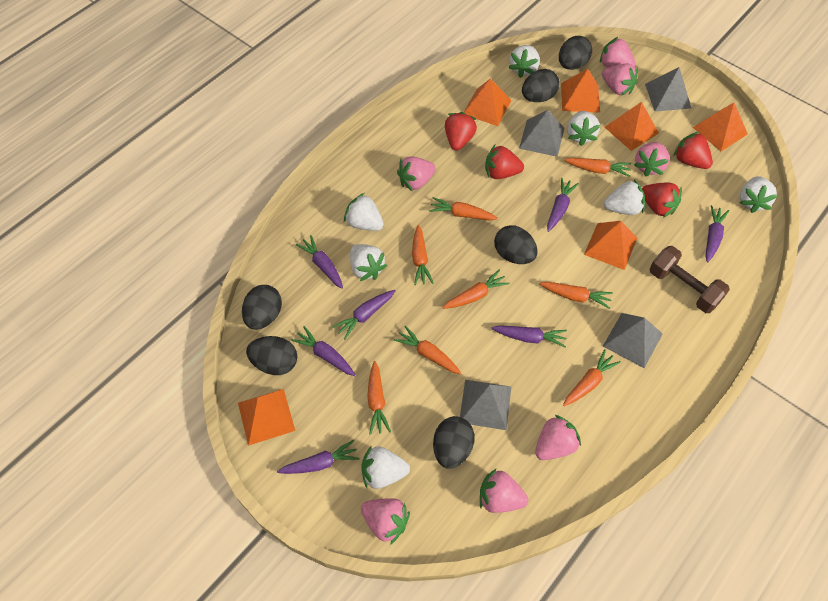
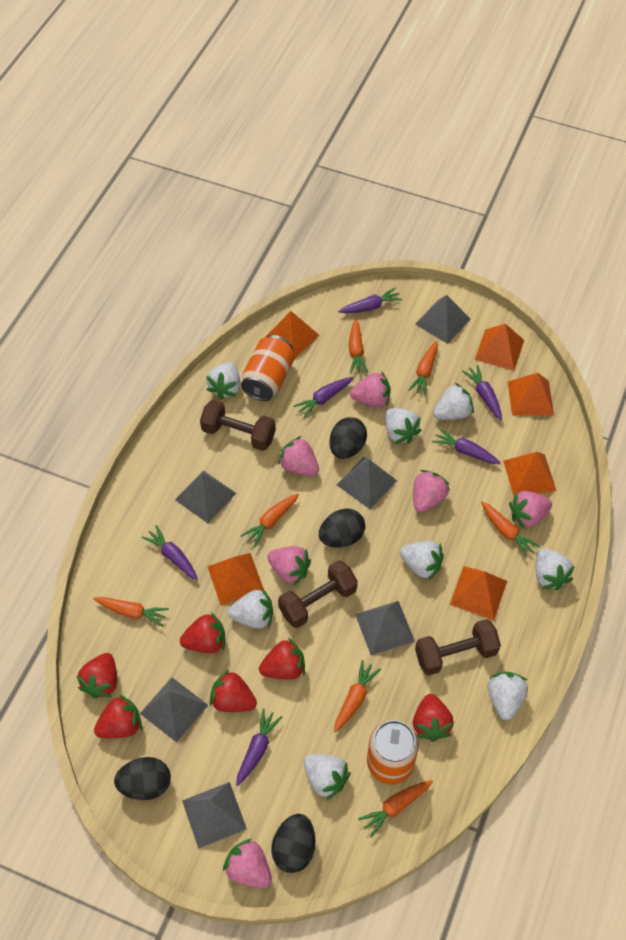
black egg: 6 -> 4
brown dumbbell: 1 -> 3
grey pyramid: 4 -> 6
orange can: 0 -> 2
orange carrot: 8 -> 7
pink strawberry: 7 -> 6
purple carrot: 7 -> 6
red strawberry: 4 -> 6
white strawberry: 7 -> 8

